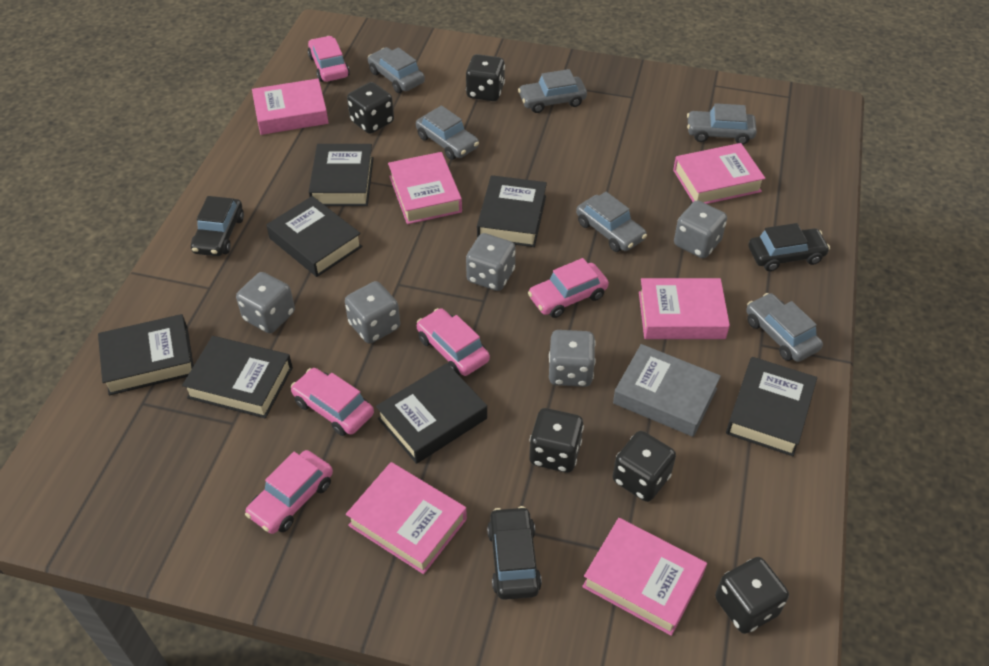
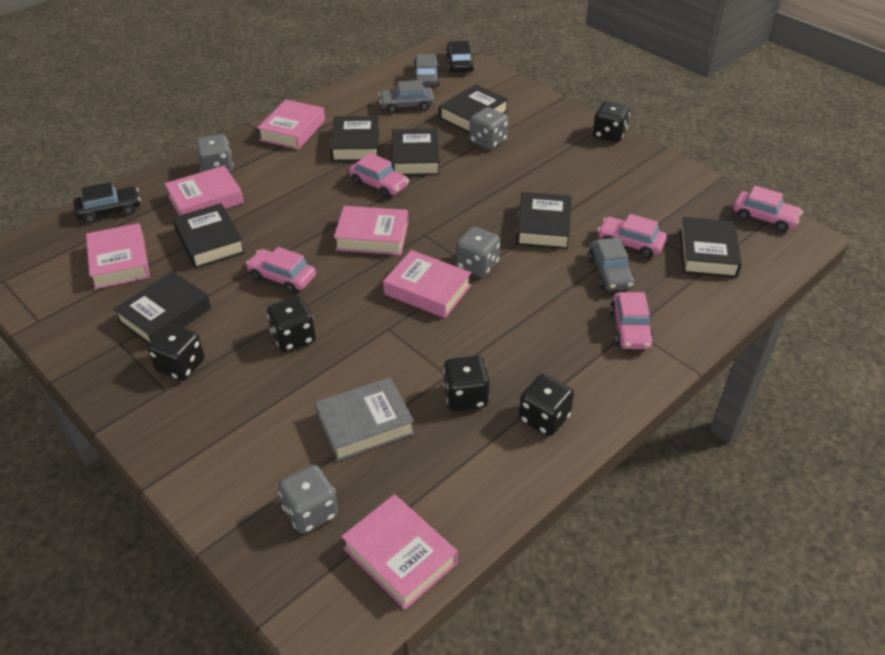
black car: 3 -> 2
grey car: 6 -> 3
grey dice: 5 -> 4

